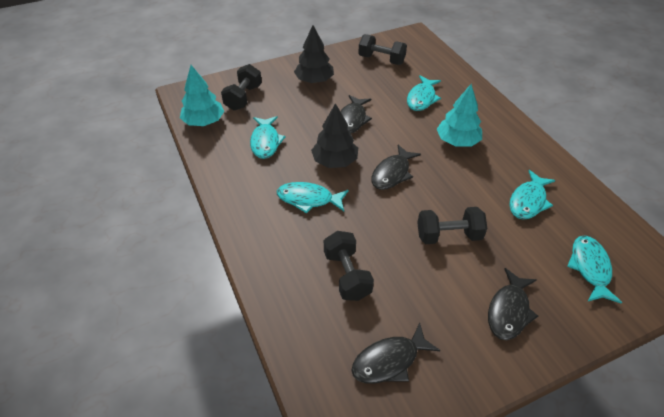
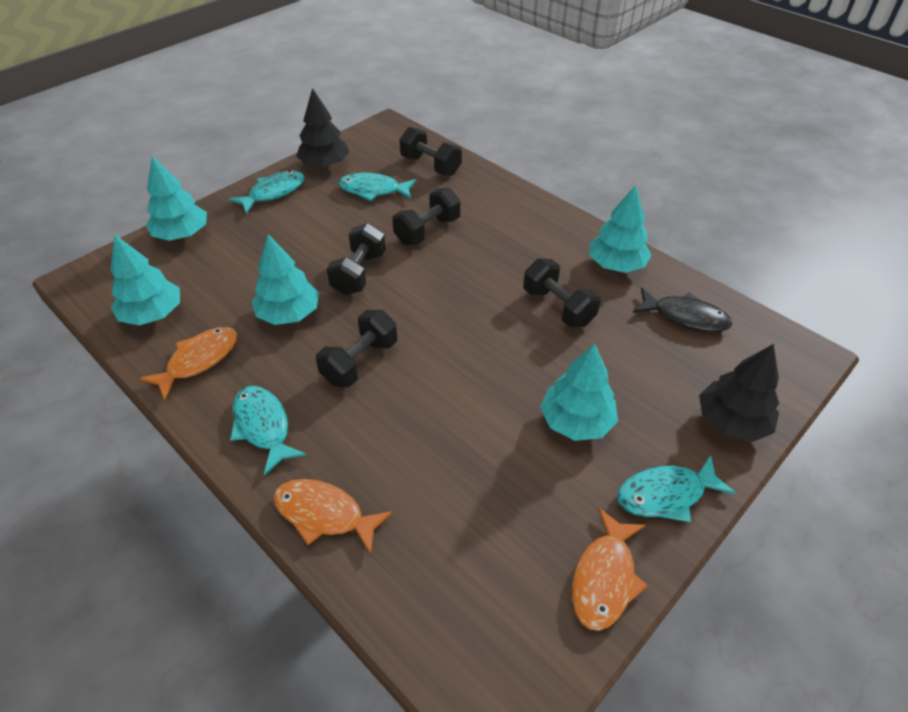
black dumbbell: 4 -> 5
black fish: 4 -> 1
orange fish: 0 -> 3
turquoise fish: 5 -> 4
turquoise tree: 2 -> 5

